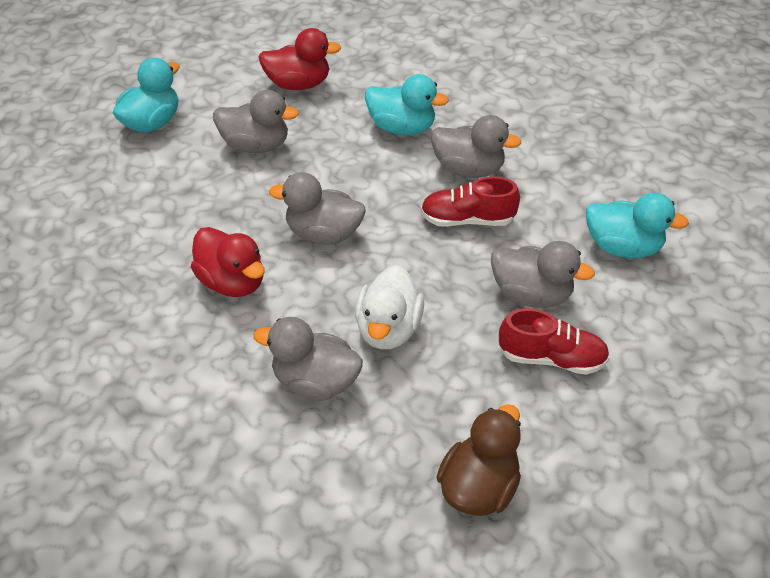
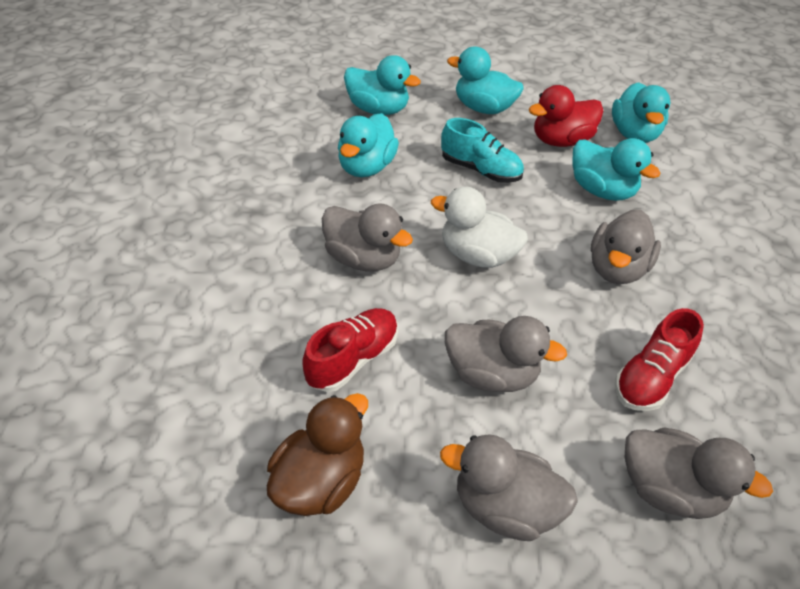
red duck: 2 -> 1
turquoise duck: 3 -> 5
turquoise shoe: 0 -> 1

